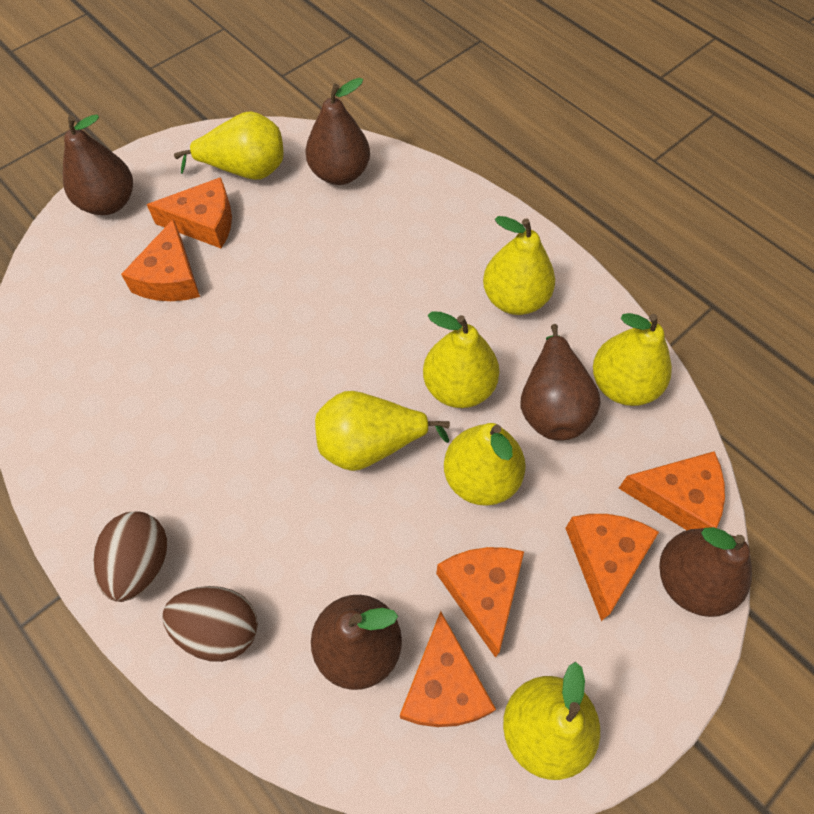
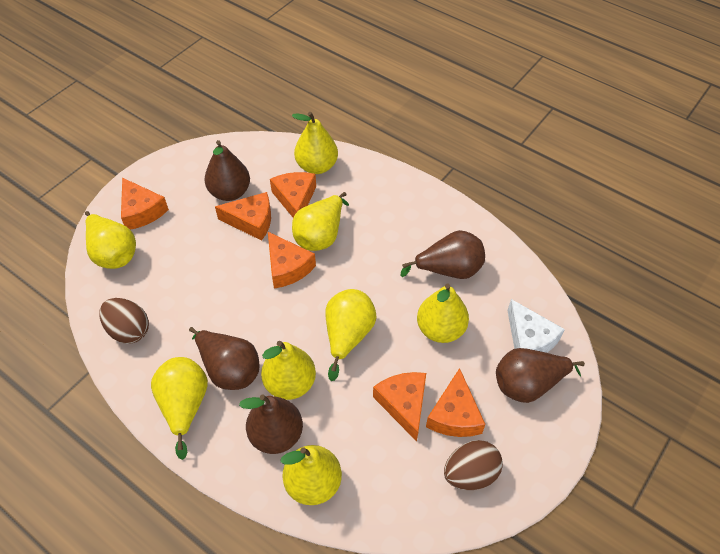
white cheese: 0 -> 1
yellow pear: 7 -> 8

